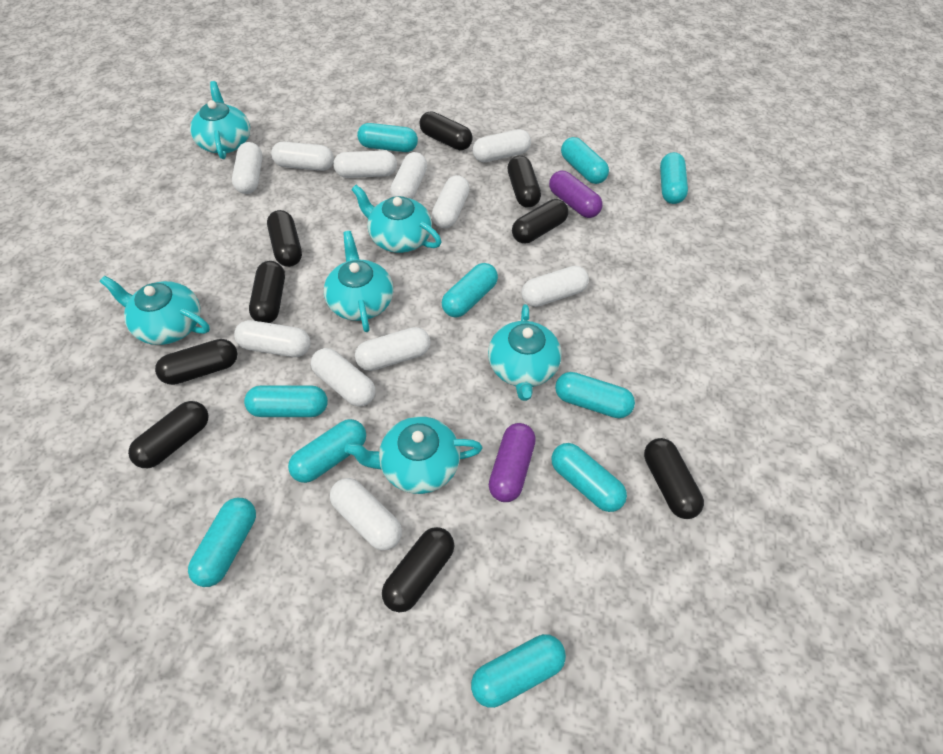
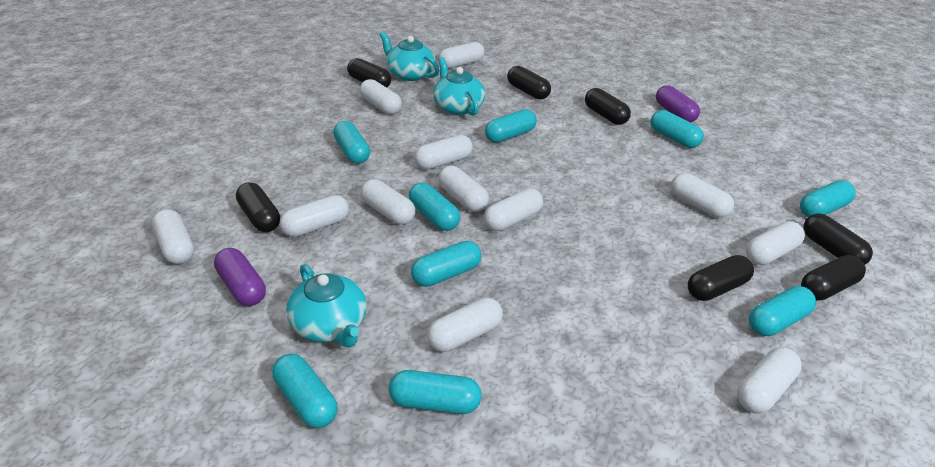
black capsule: 9 -> 7
turquoise capsule: 10 -> 9
turquoise teapot: 6 -> 3
white capsule: 11 -> 12

